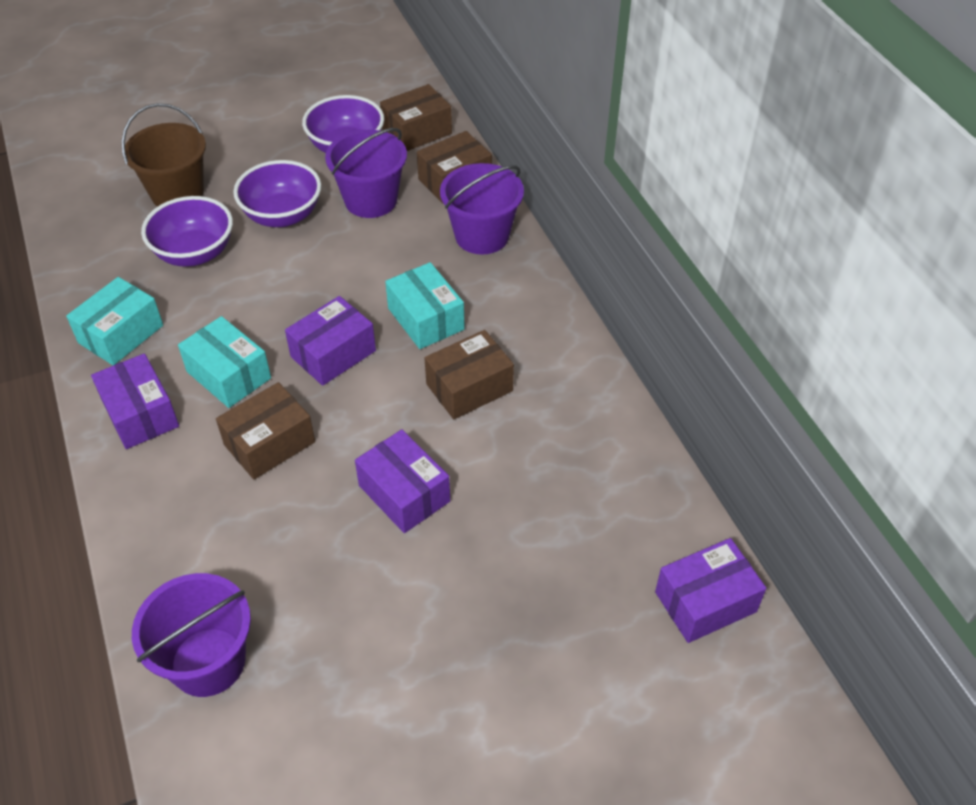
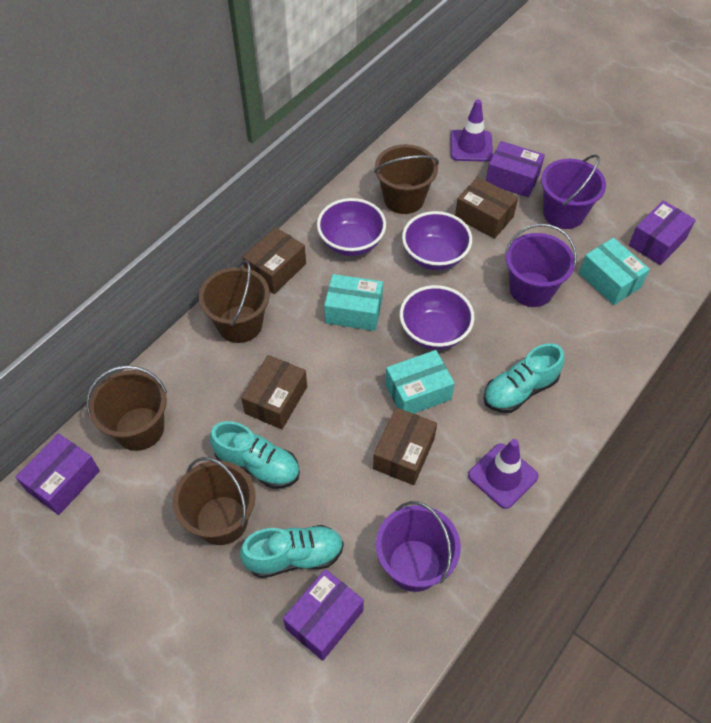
brown bucket: 1 -> 4
purple traffic cone: 0 -> 2
turquoise shoe: 0 -> 3

